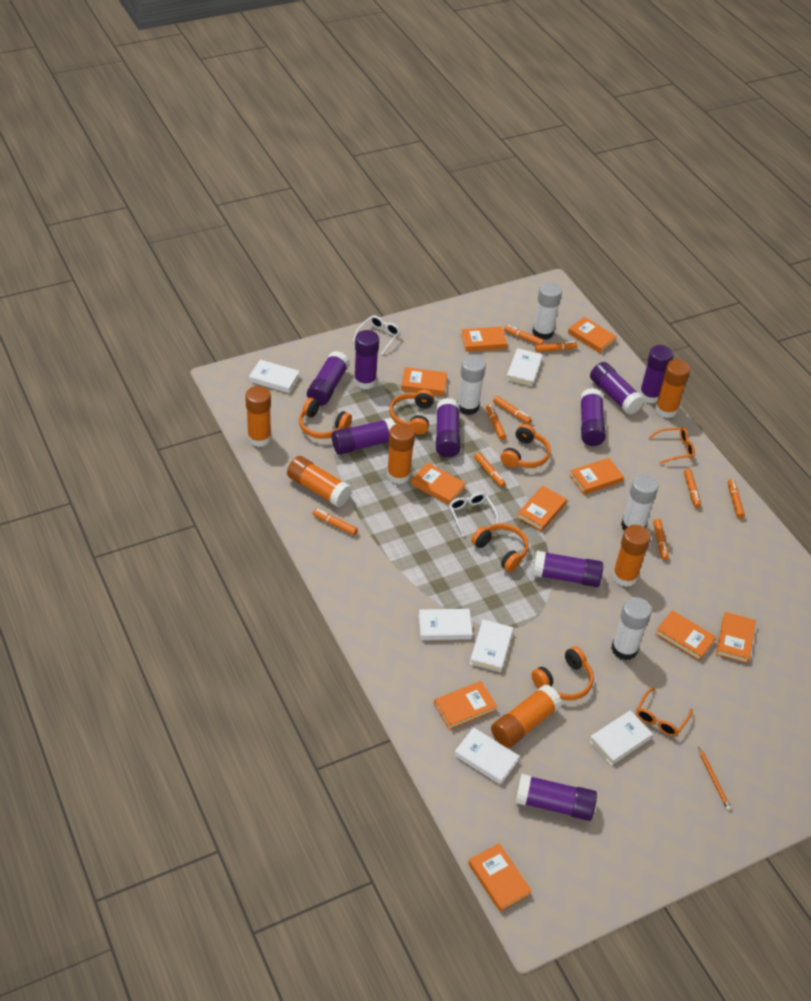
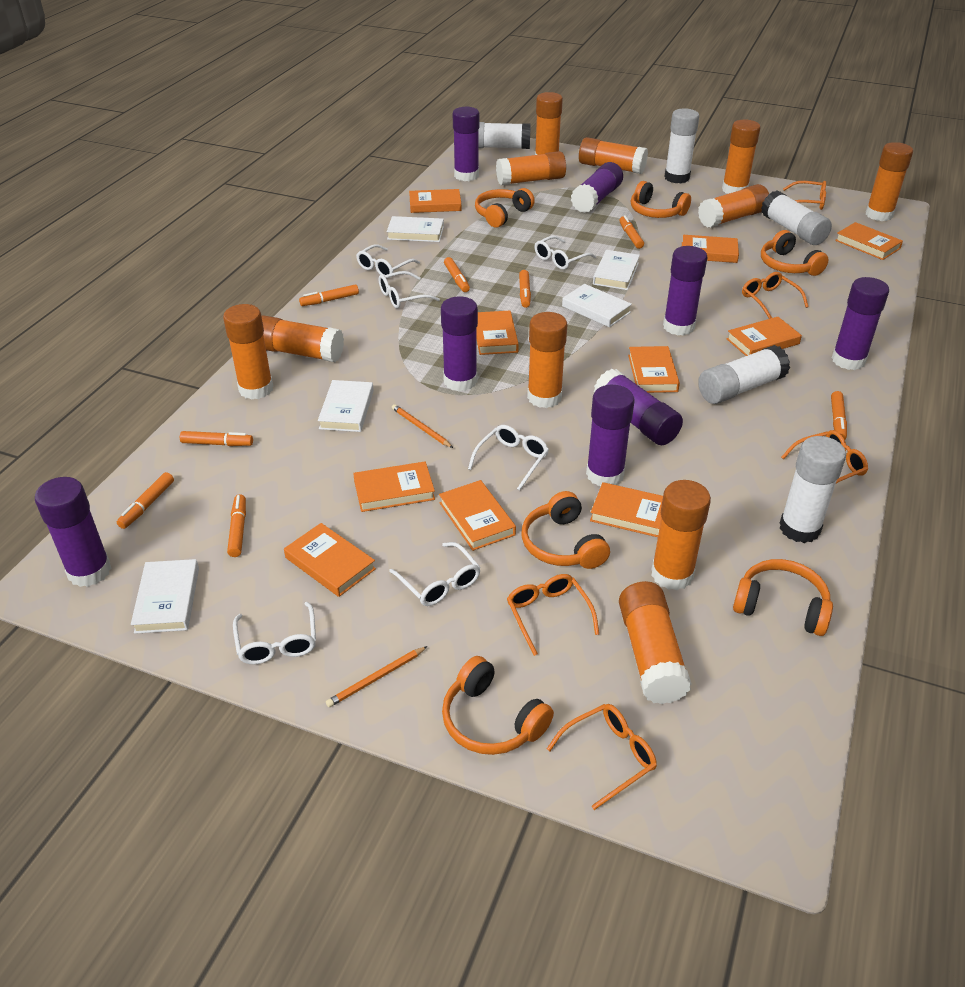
orange glasses: 2 -> 5
orange glue stick: 6 -> 11
orange headphones: 5 -> 6
orange marker: 9 -> 8
orange pencil: 1 -> 2
purple glue stick: 9 -> 8
white book: 6 -> 5
white glasses: 2 -> 6
white glue stick: 4 -> 5

